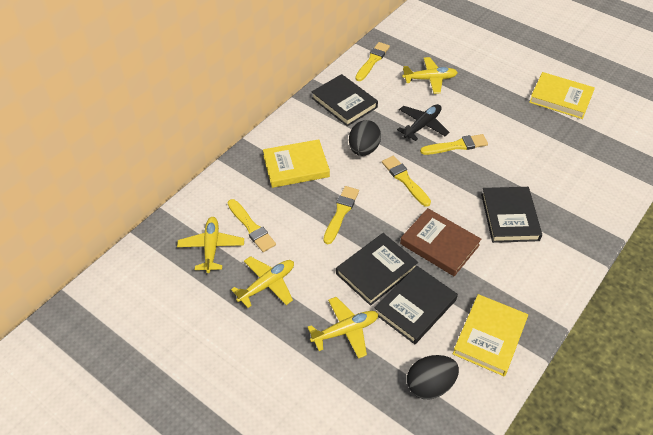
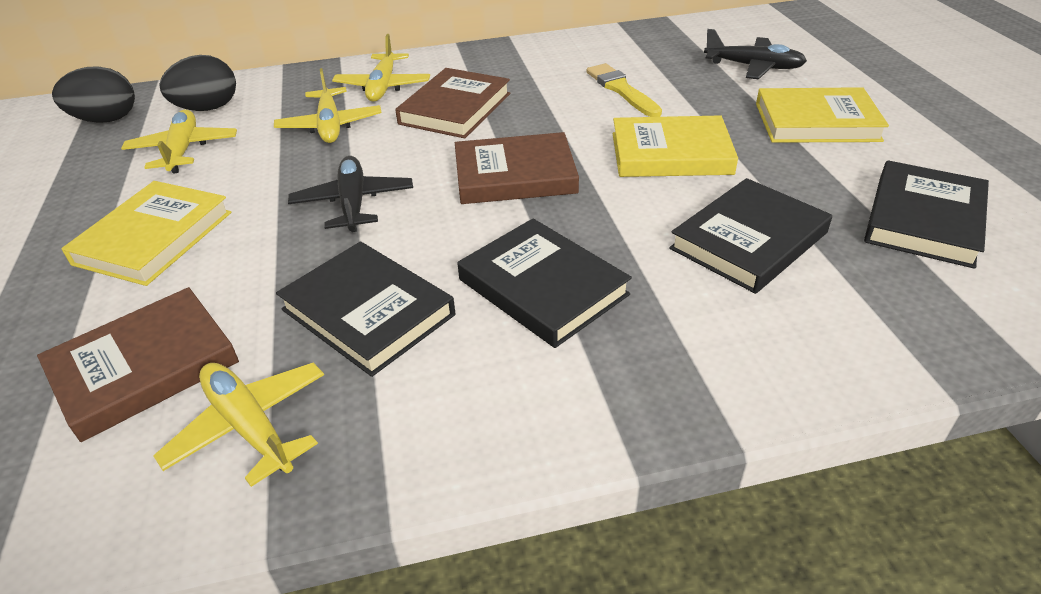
black plane: 1 -> 2
brown book: 1 -> 3
yellow brush: 5 -> 1

